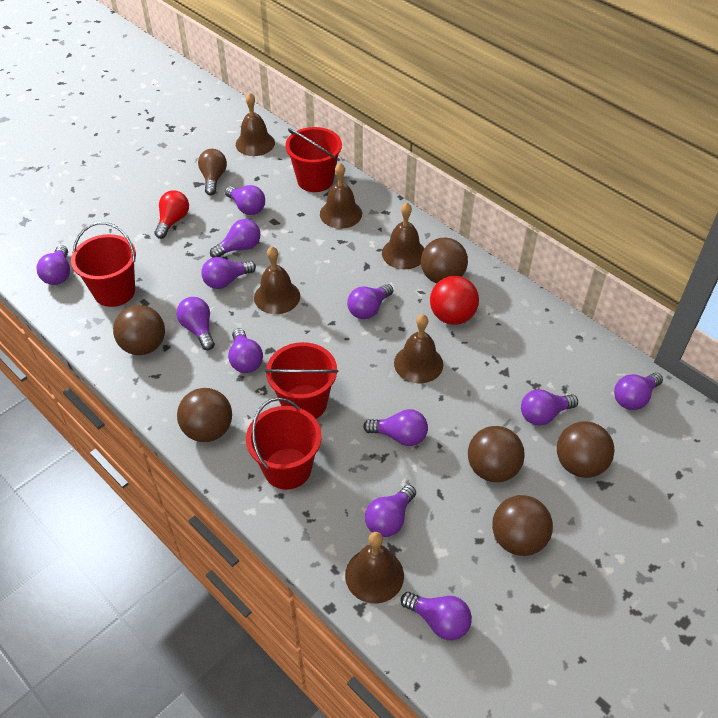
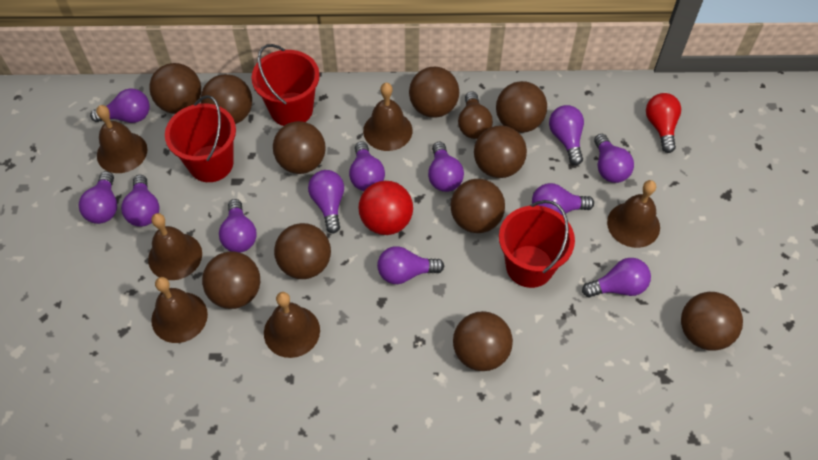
brown ball: 6 -> 11
red bucket: 4 -> 3

